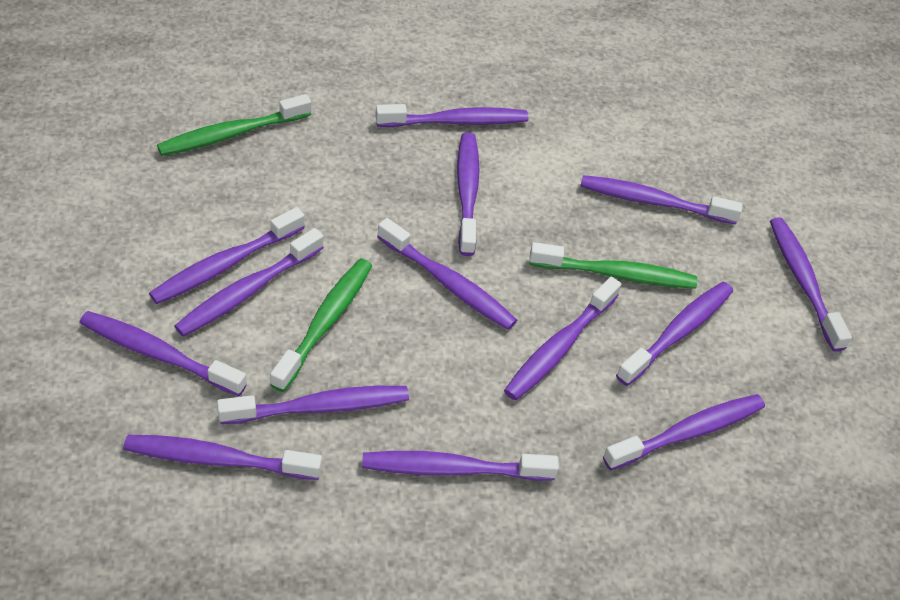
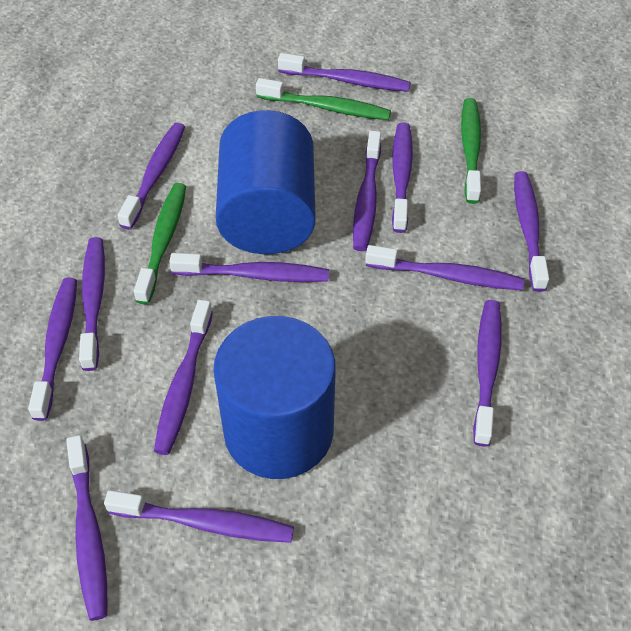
blue cylinder: 0 -> 2
purple toothbrush: 14 -> 13

